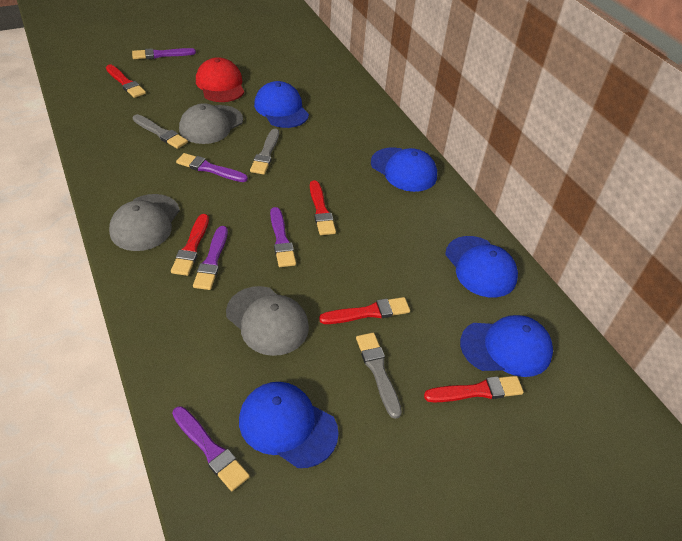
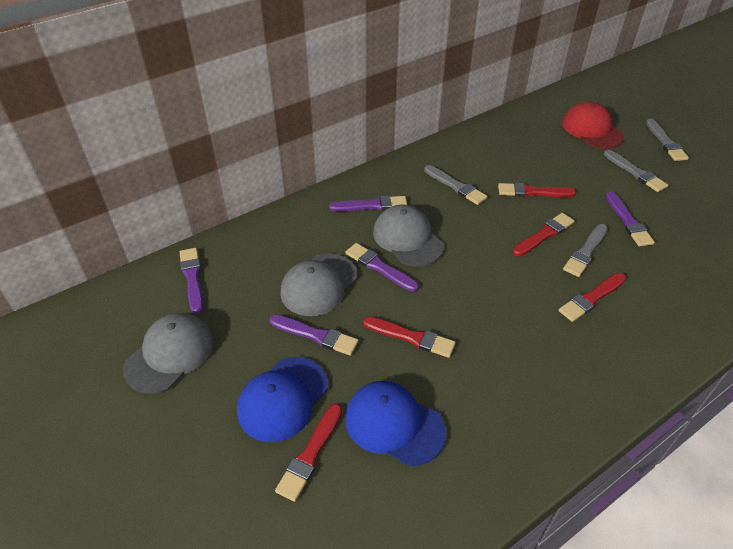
blue cap: 5 -> 2
grey brush: 3 -> 4

